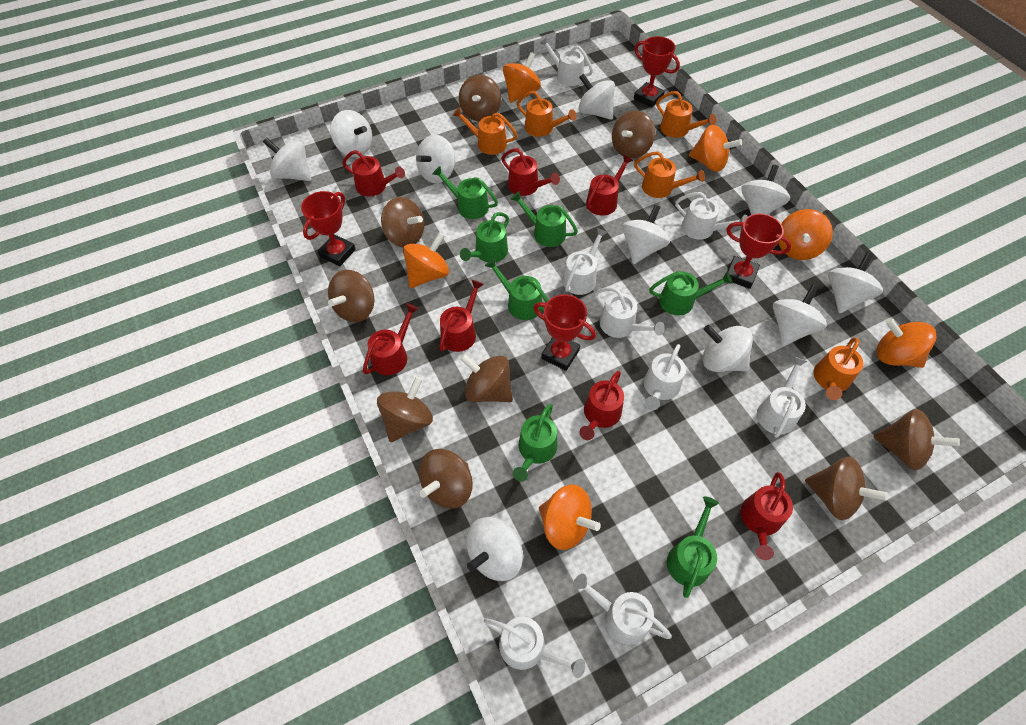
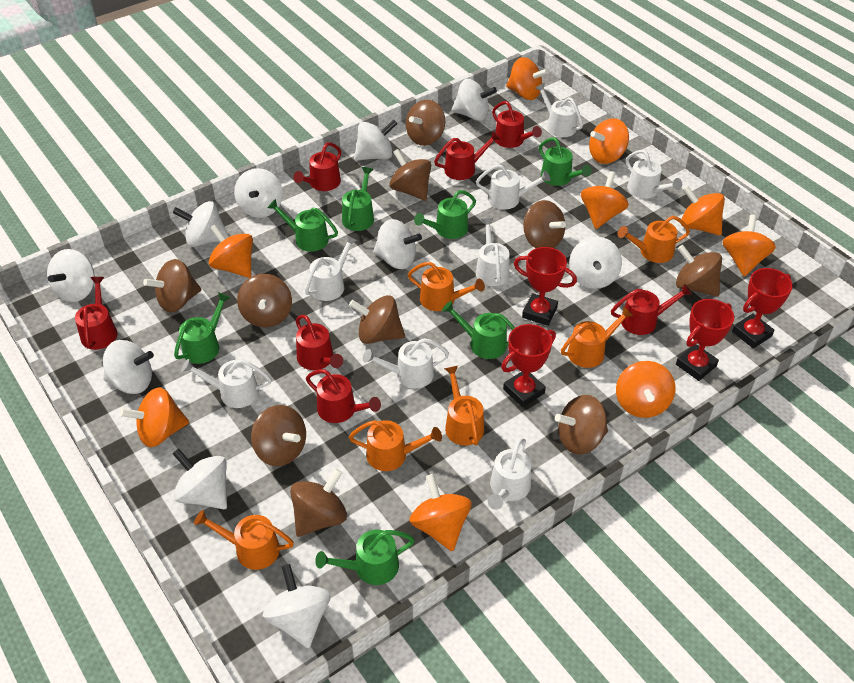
brown spinning top: 9 -> 10
orange spinning top: 6 -> 9
orange watering can: 5 -> 6

